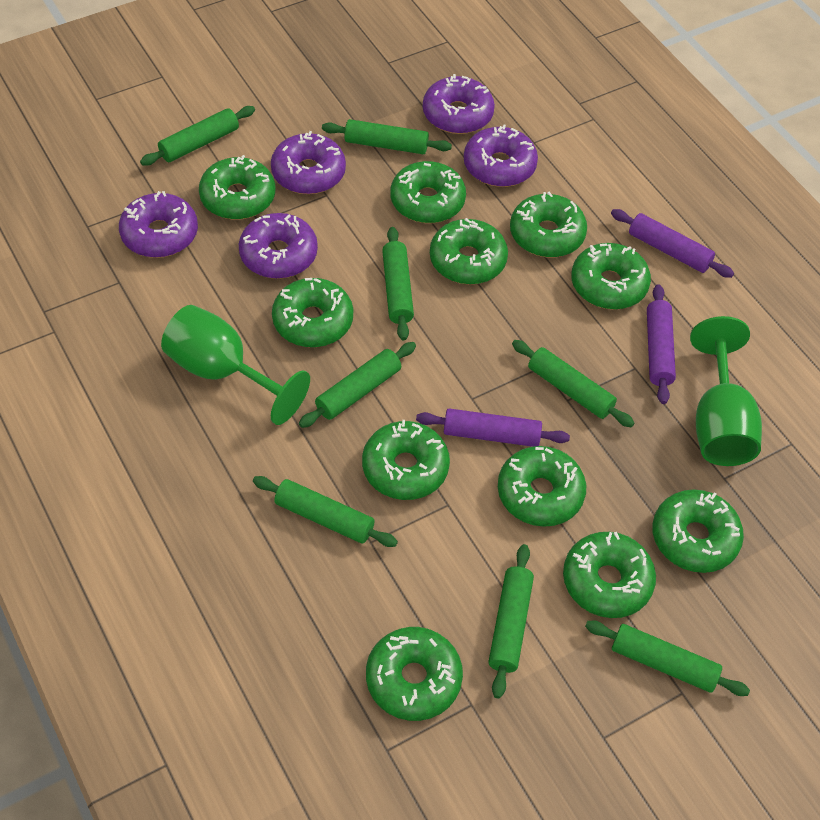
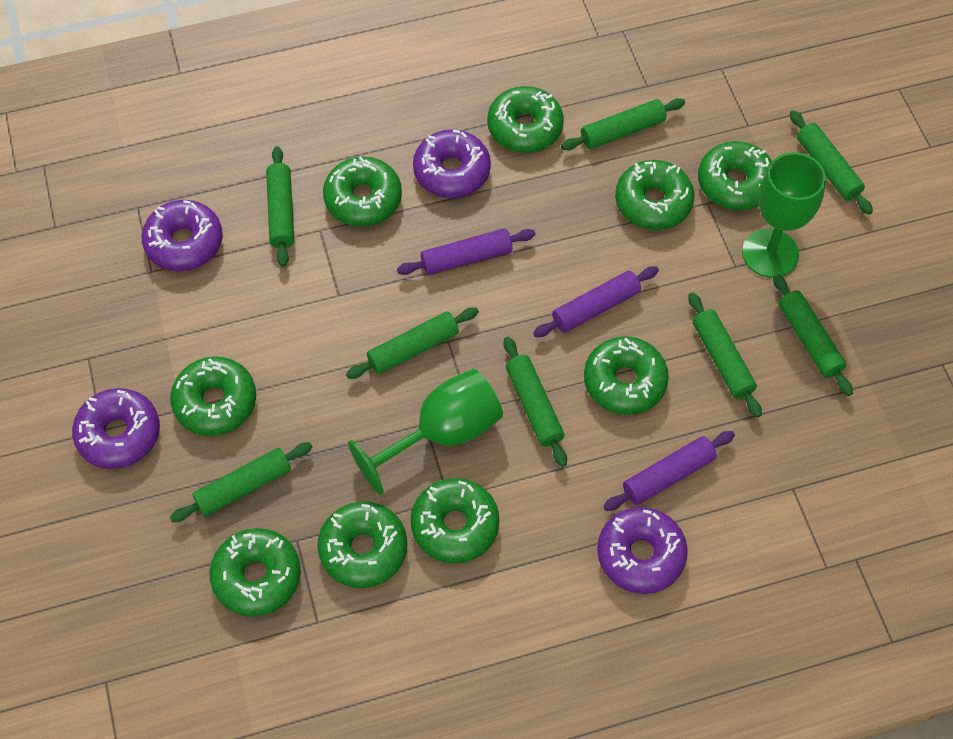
green donut: 11 -> 9
purple donut: 5 -> 4

